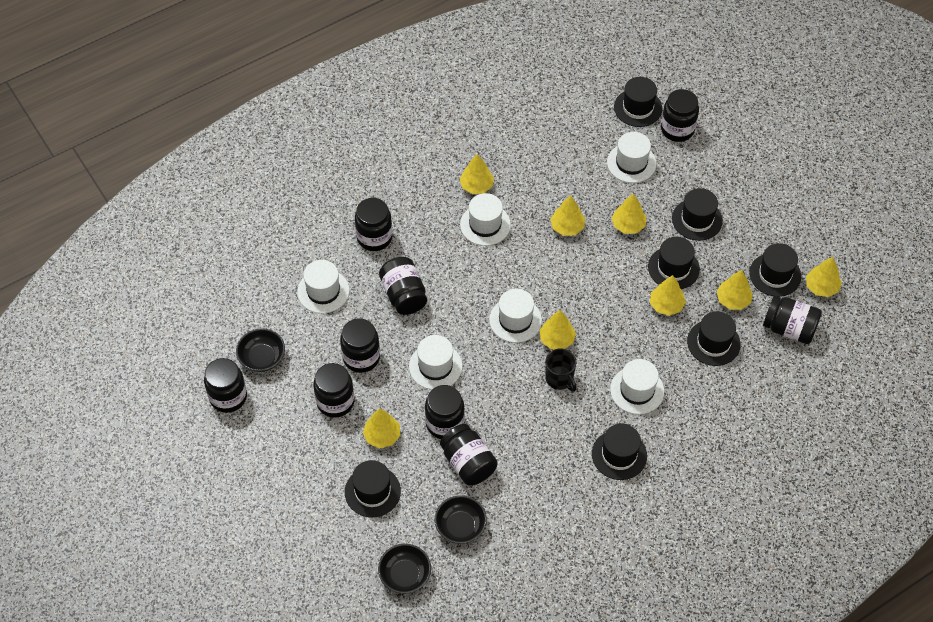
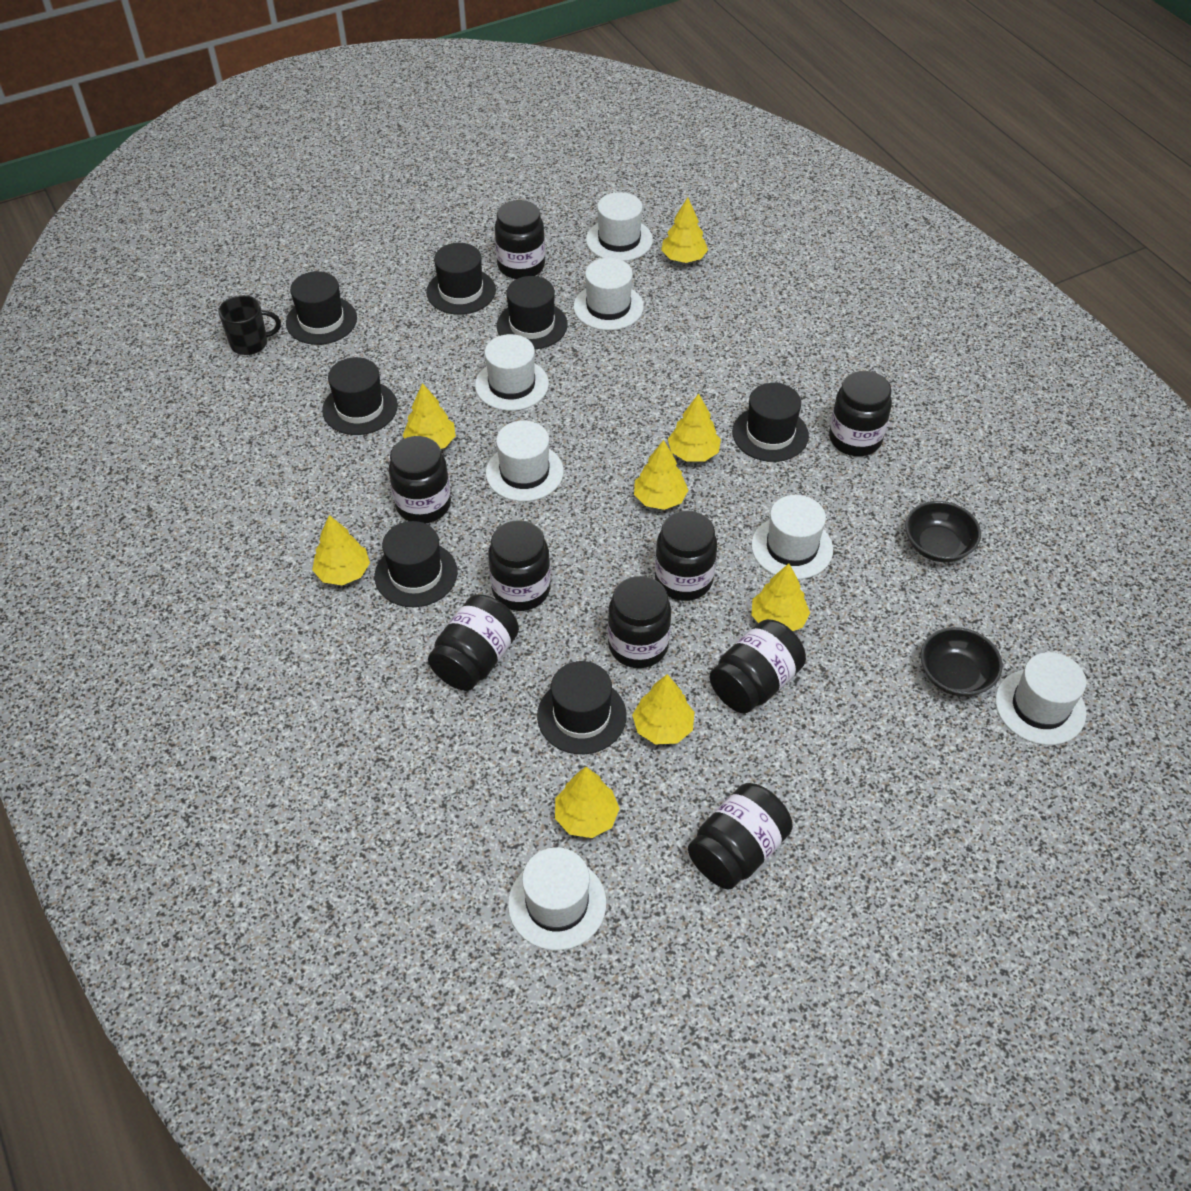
black bowl: 3 -> 2
white hat: 6 -> 7

